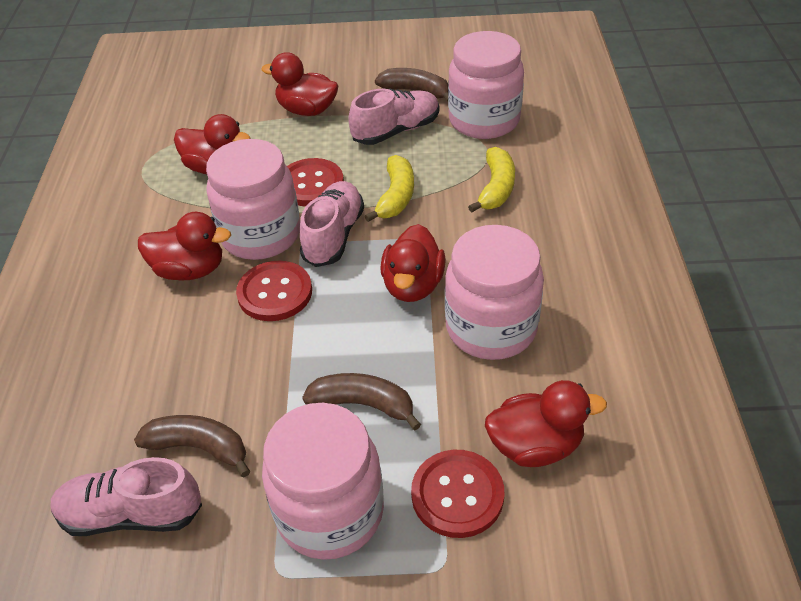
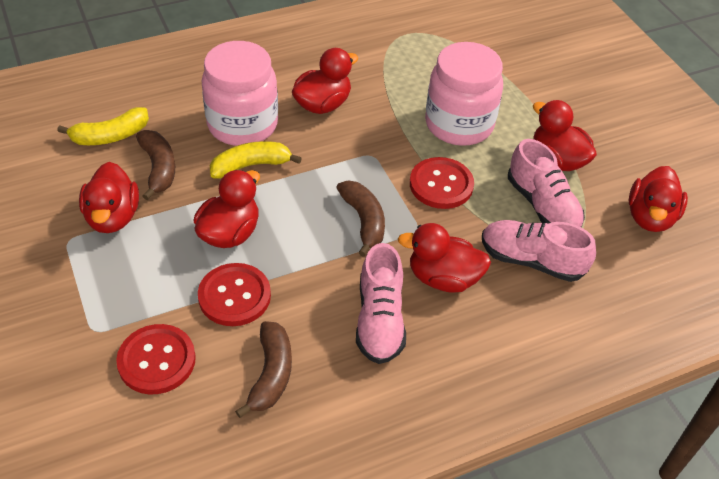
pink jar: 4 -> 2
red duck: 5 -> 6

